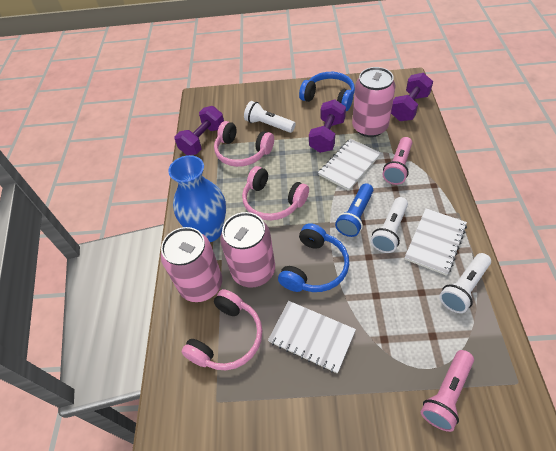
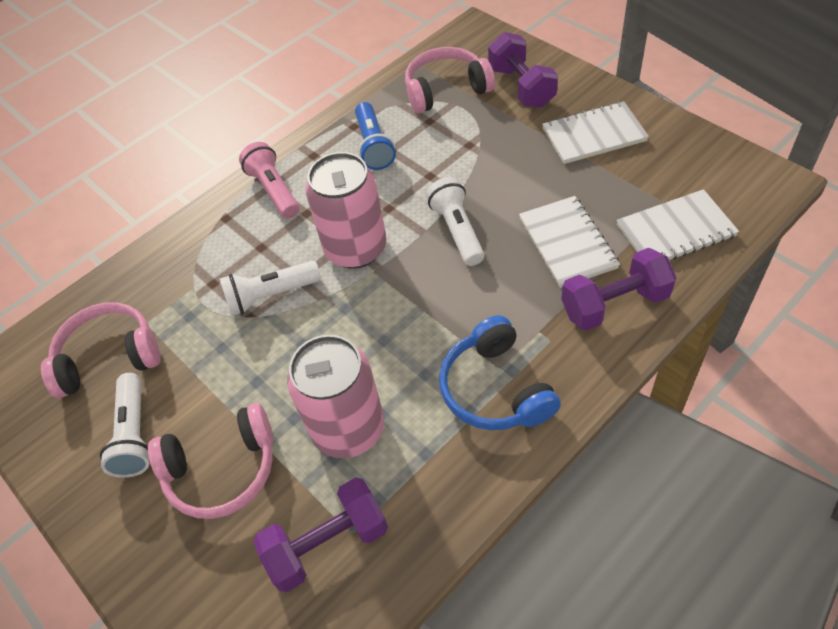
blue headphones: 2 -> 1
blue vase: 1 -> 0
pink can: 3 -> 2
pink flashlight: 2 -> 1

